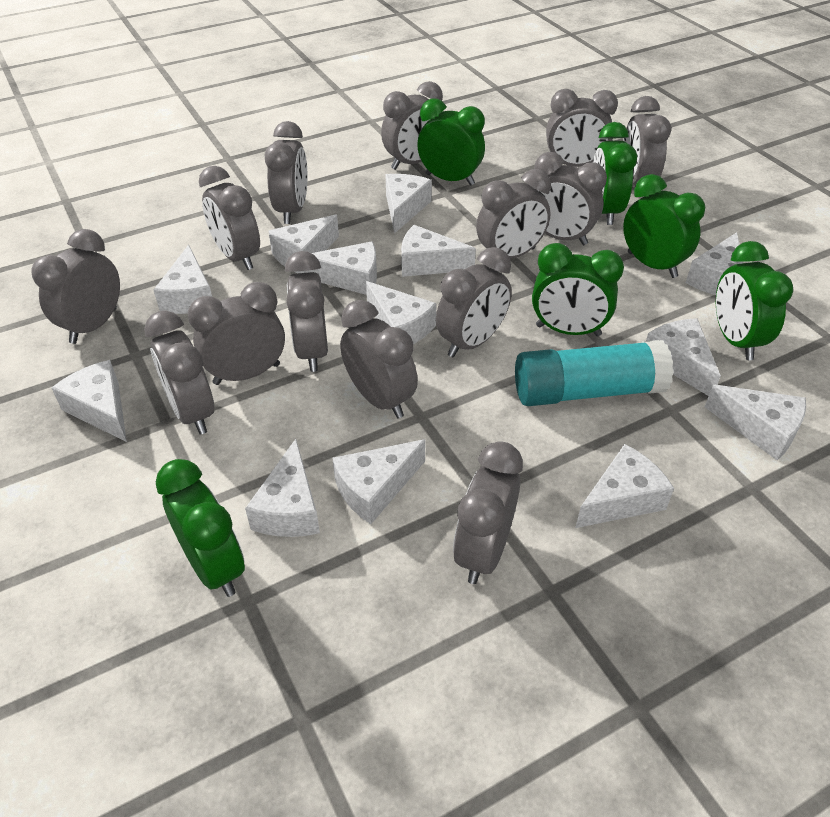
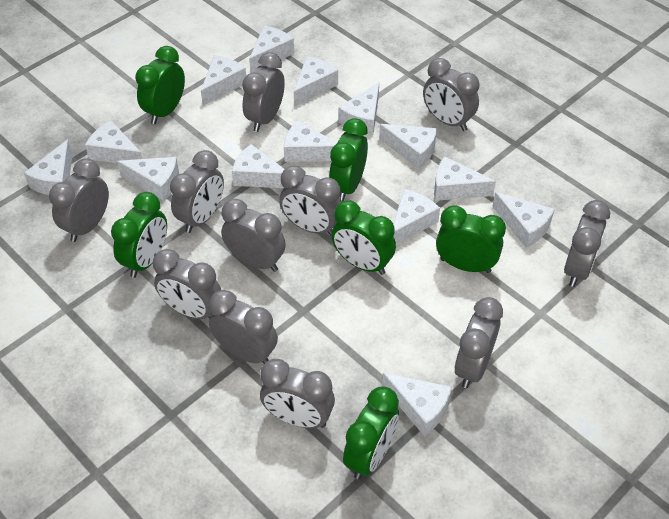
grey clock: 14 -> 11
turquoise glue stick: 1 -> 0
white cheese: 13 -> 14

